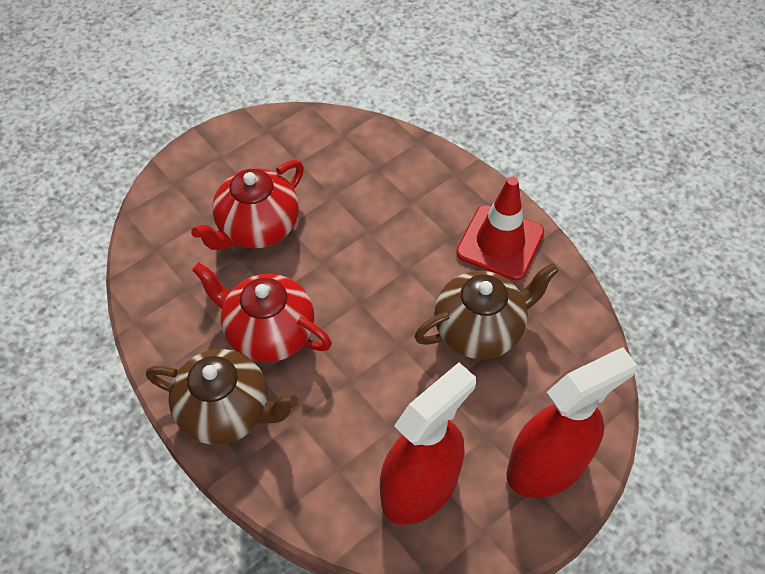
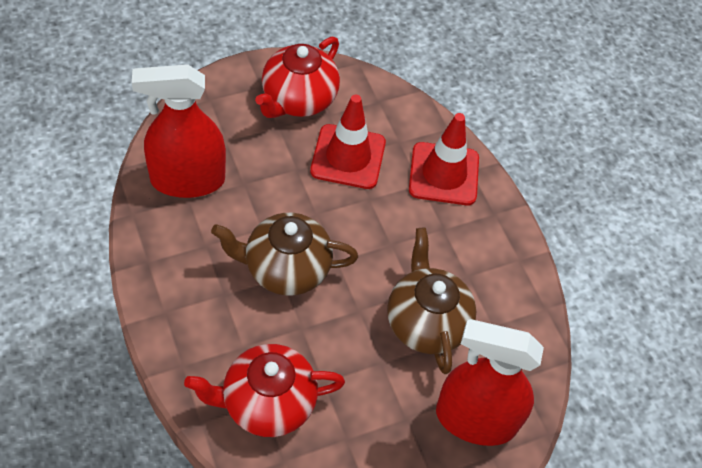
red traffic cone: 1 -> 2

